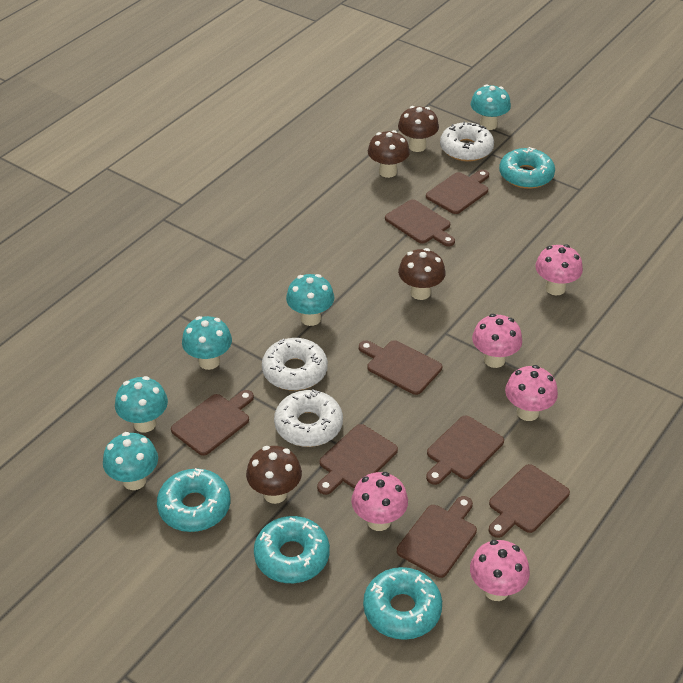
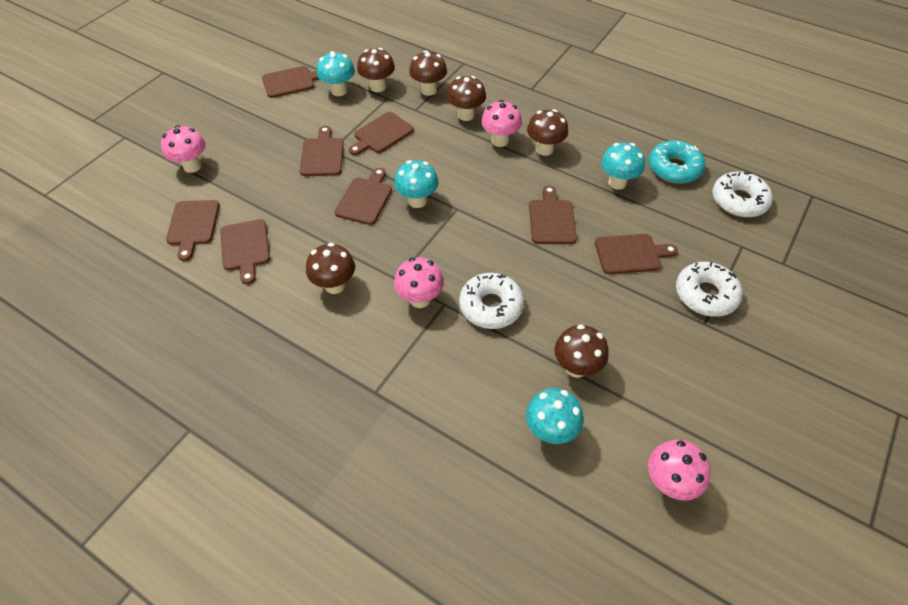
brown mushroom: 4 -> 6
pink mushroom: 5 -> 4
turquoise donut: 4 -> 1
turquoise mushroom: 5 -> 4

